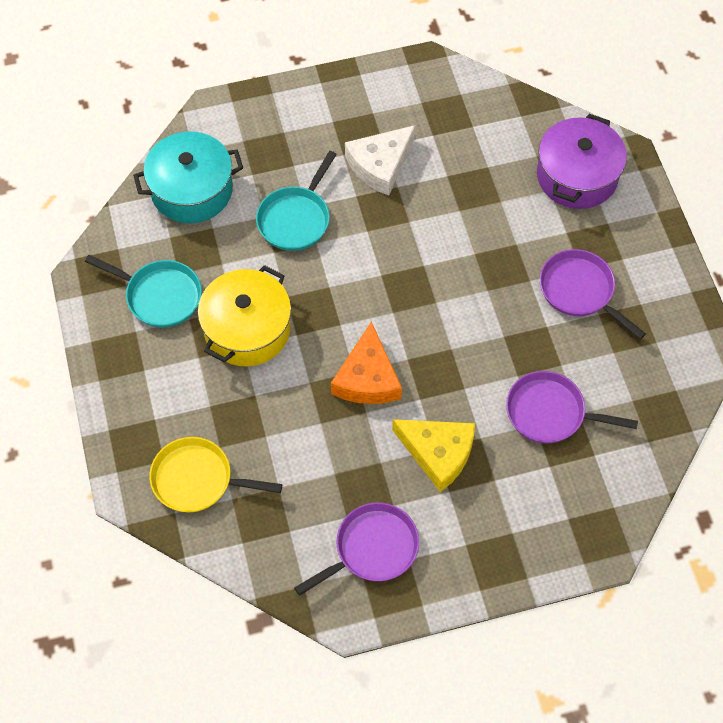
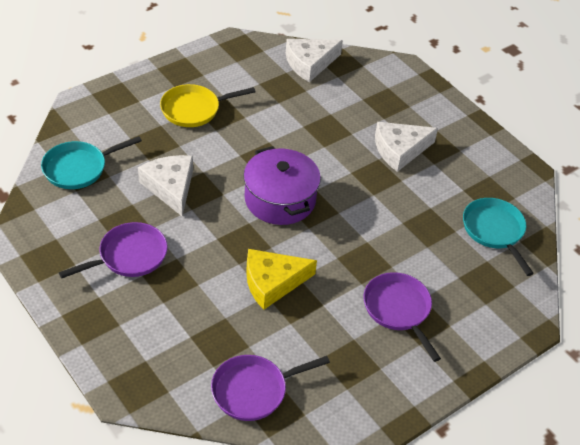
orange cheese: 1 -> 0
turquoise pot: 1 -> 0
white cheese: 1 -> 3
yellow pot: 1 -> 0

